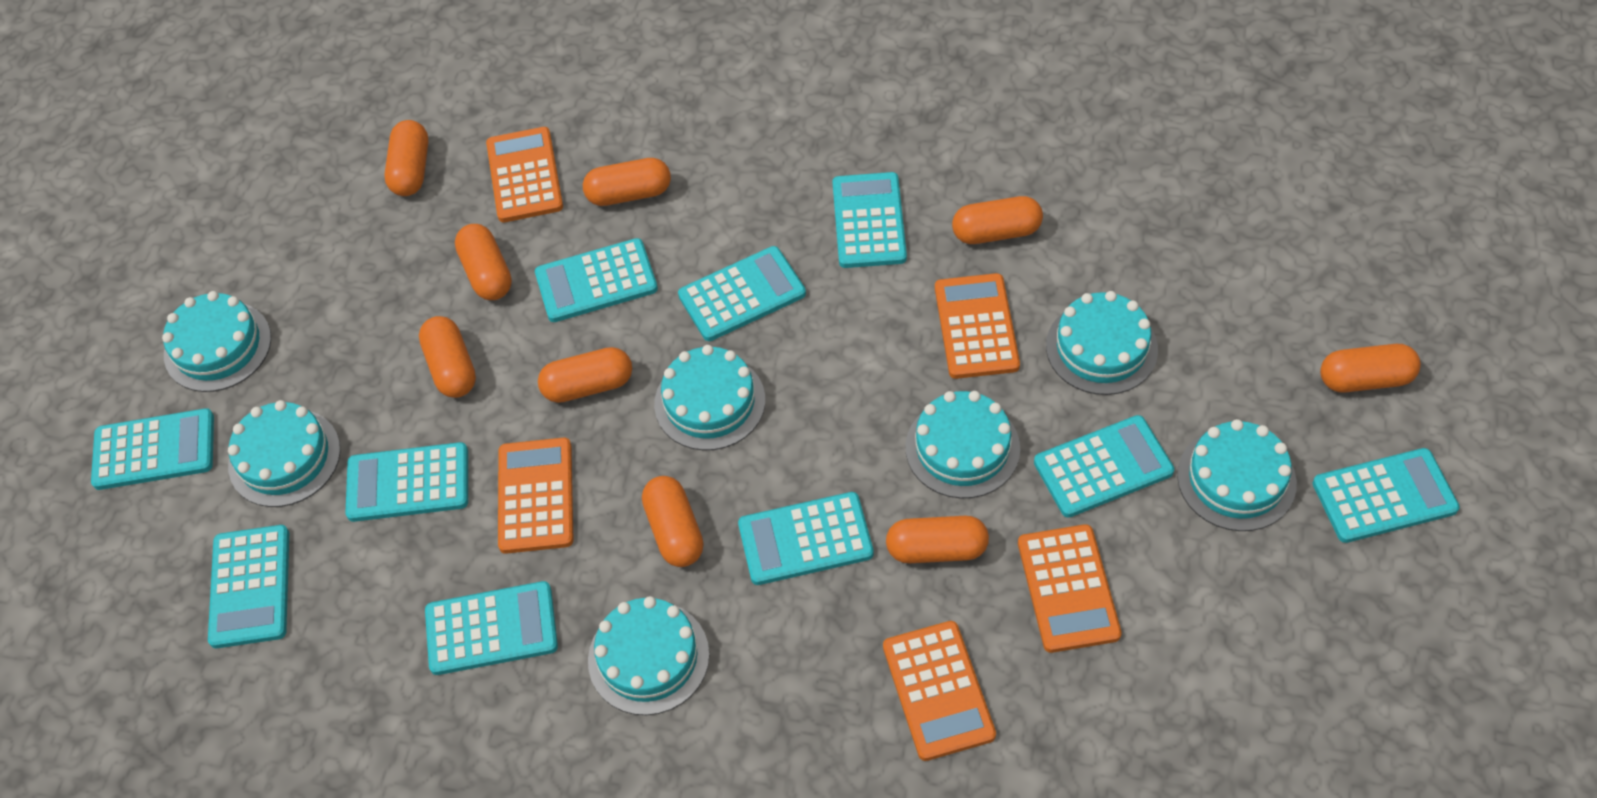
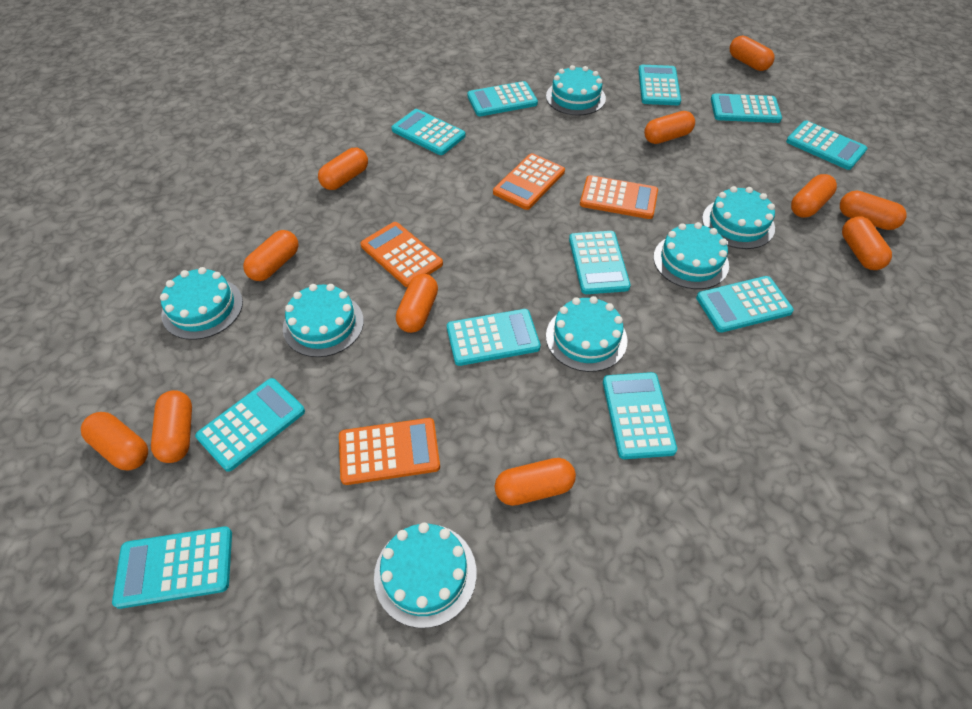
orange calculator: 5 -> 4
orange capsule: 9 -> 11
turquoise calculator: 10 -> 11

